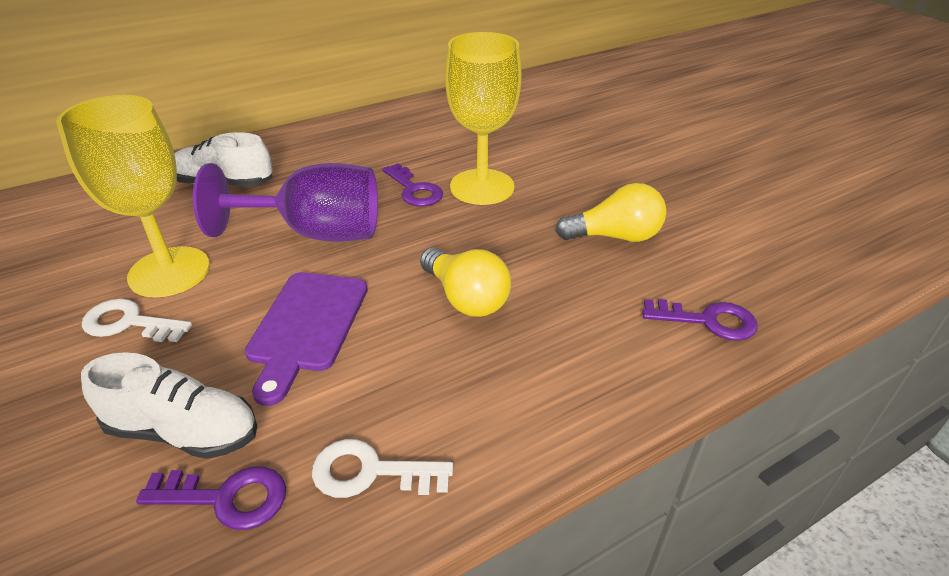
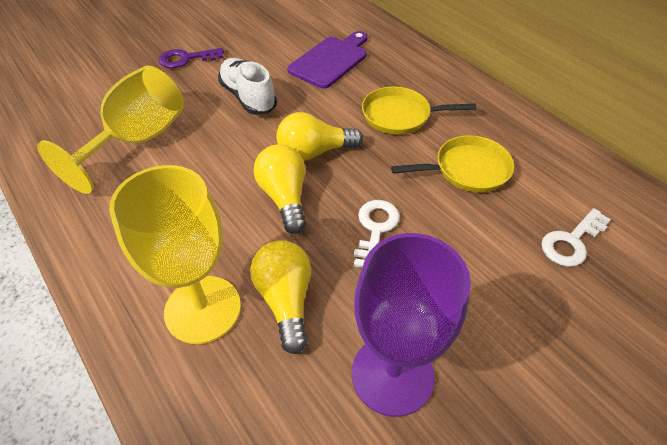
purple key: 3 -> 1
white shoe: 2 -> 1
yellow light bulb: 2 -> 3
yellow pan: 0 -> 2

